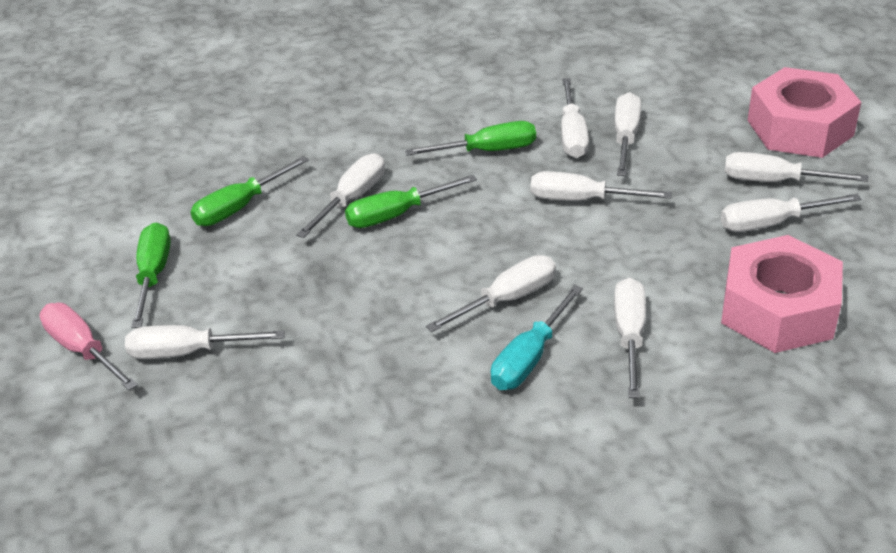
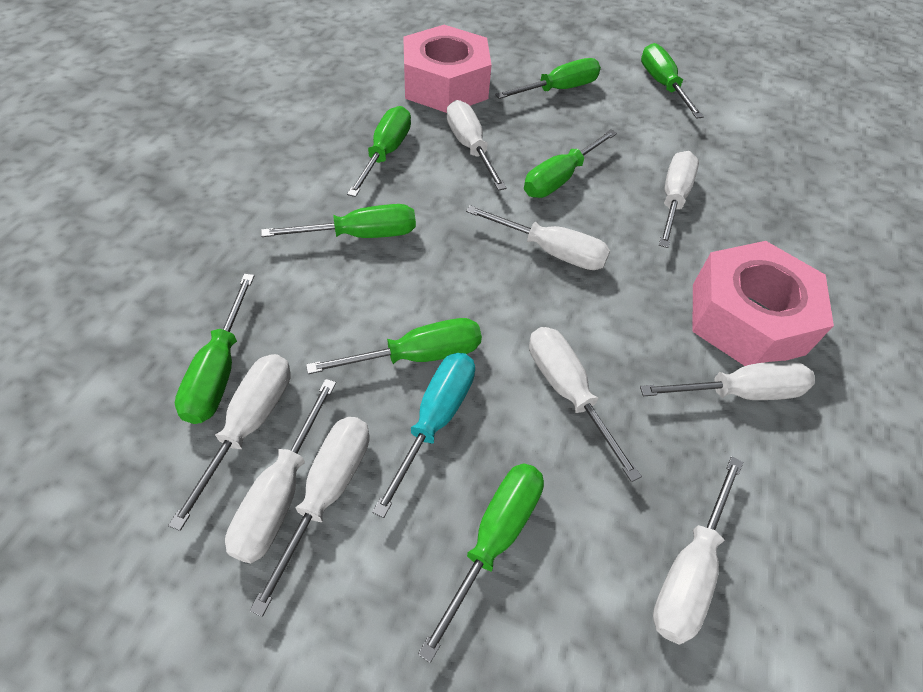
green screwdriver: 4 -> 8
pink screwdriver: 1 -> 0

